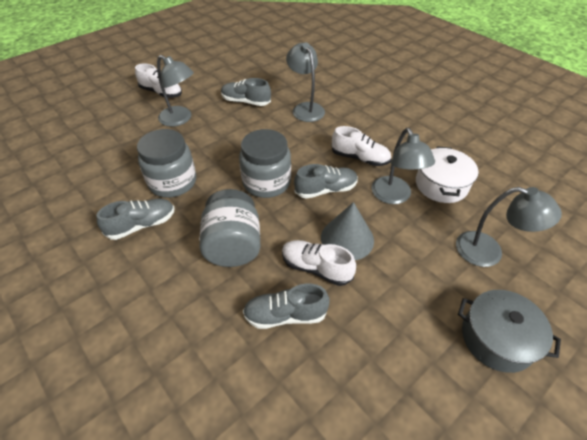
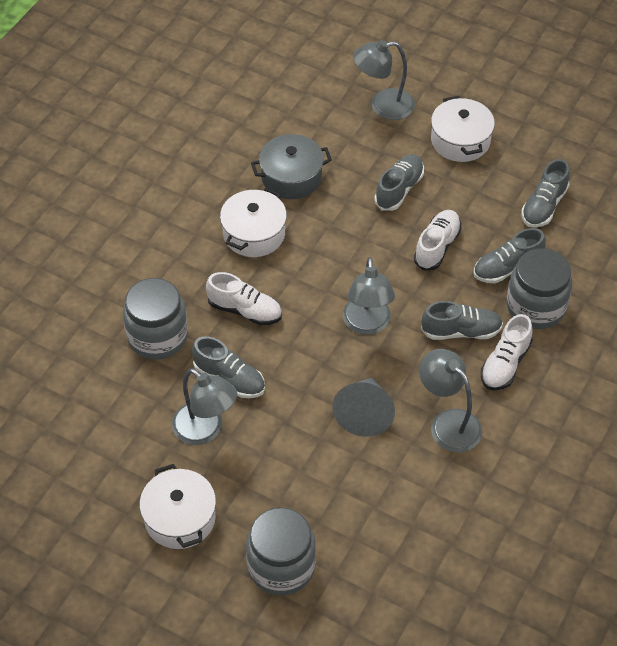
grey shoe: 4 -> 5
white pot: 1 -> 3

